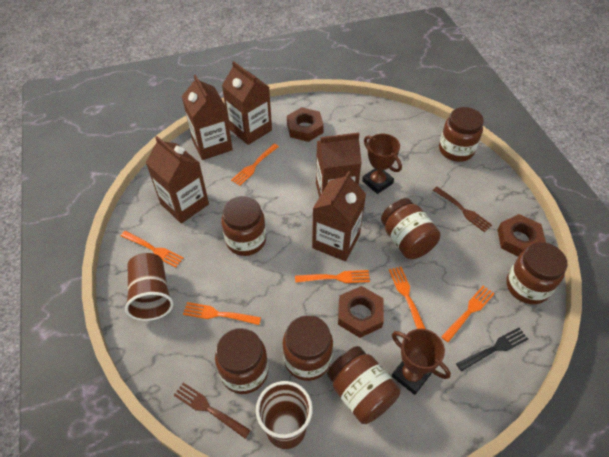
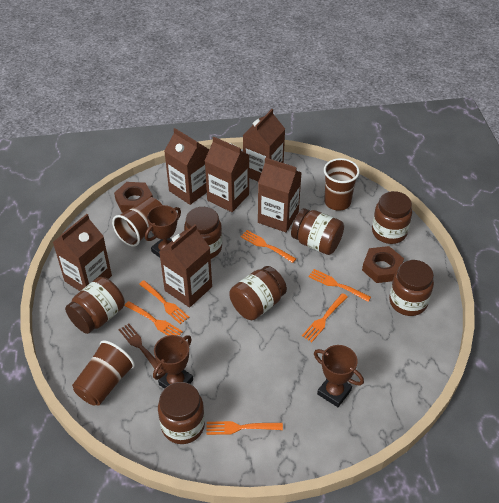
black fork: 1 -> 0
brown carton: 5 -> 6
brown cup: 2 -> 3
brown fork: 2 -> 1
brown nut: 3 -> 2
brown trophy: 2 -> 3

